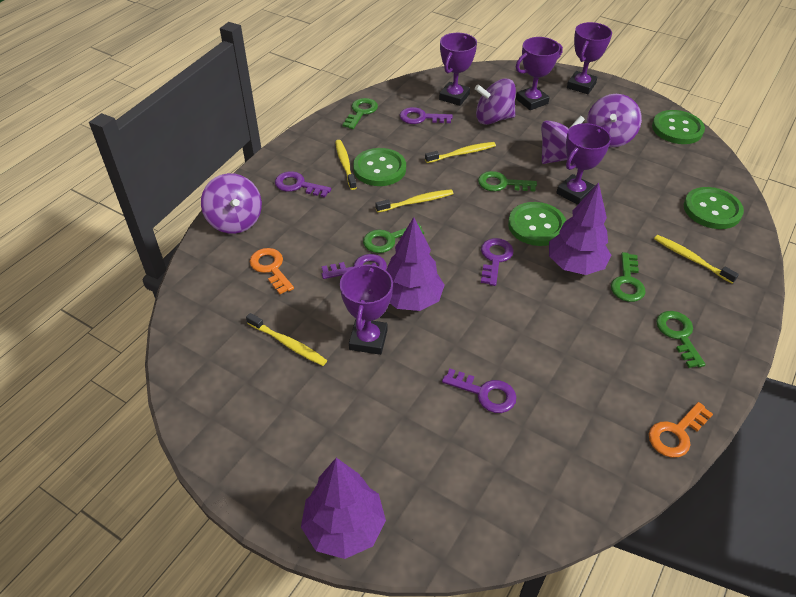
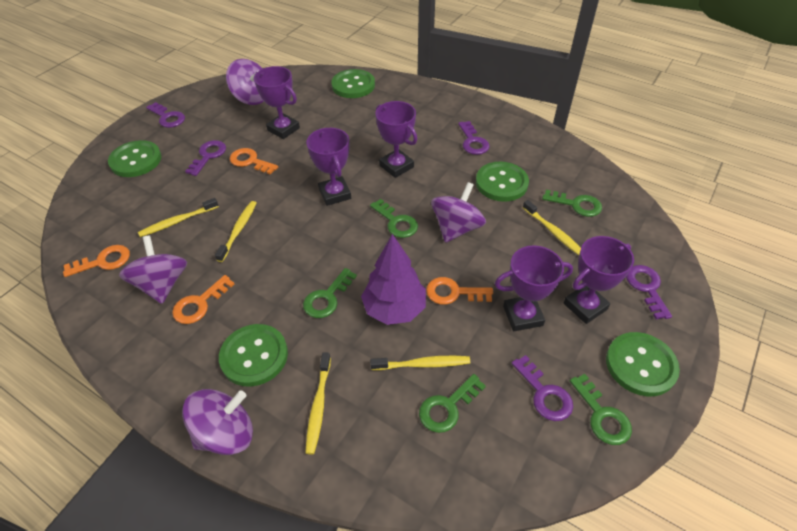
green button: 4 -> 5
orange key: 2 -> 4
purple tree: 3 -> 1

